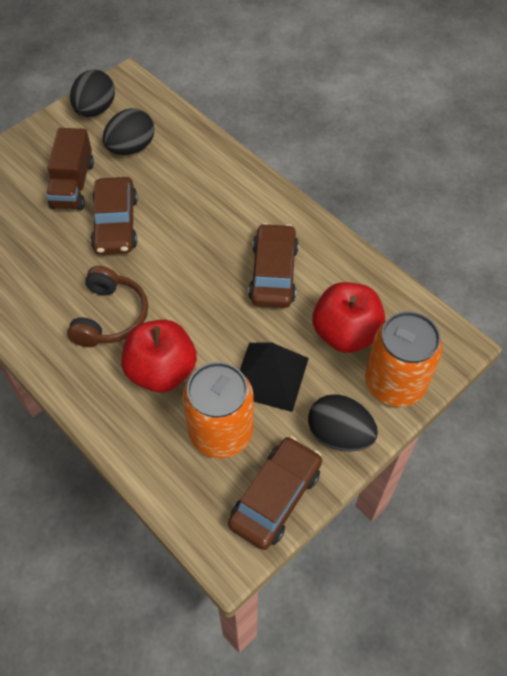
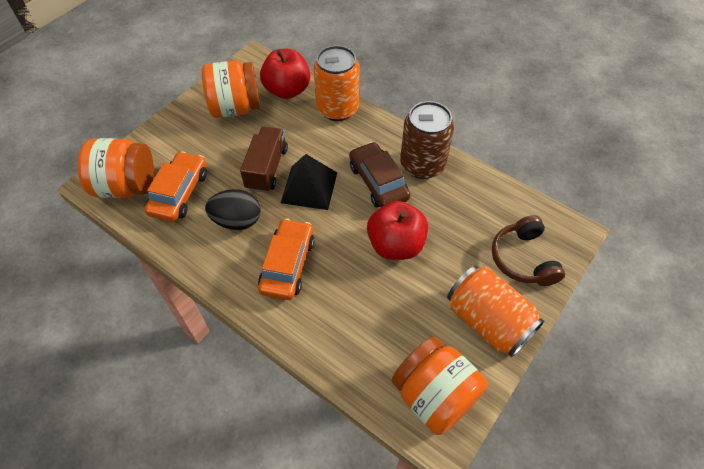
black egg: 3 -> 1
brown can: 0 -> 1
brown car: 3 -> 1
orange car: 0 -> 2
orange jar: 0 -> 3

